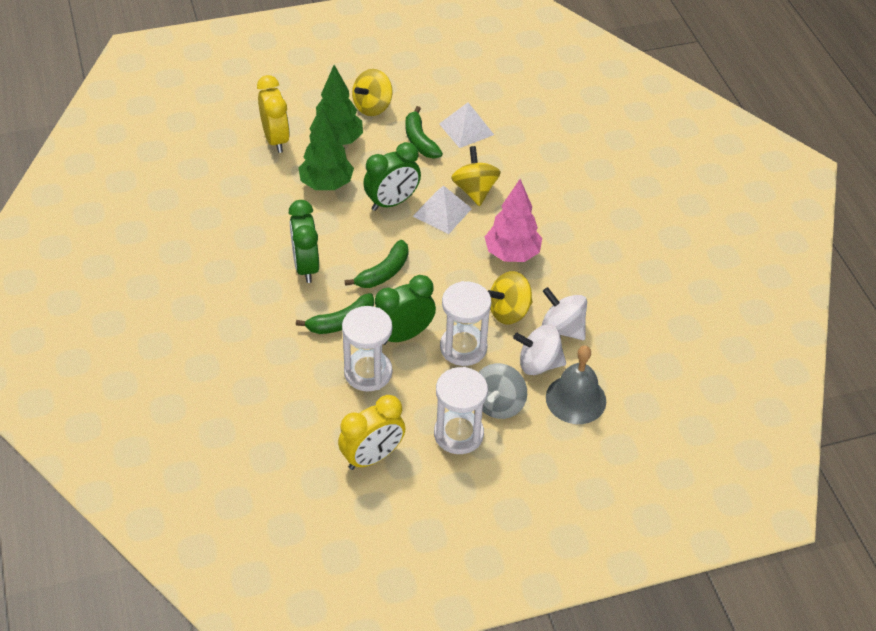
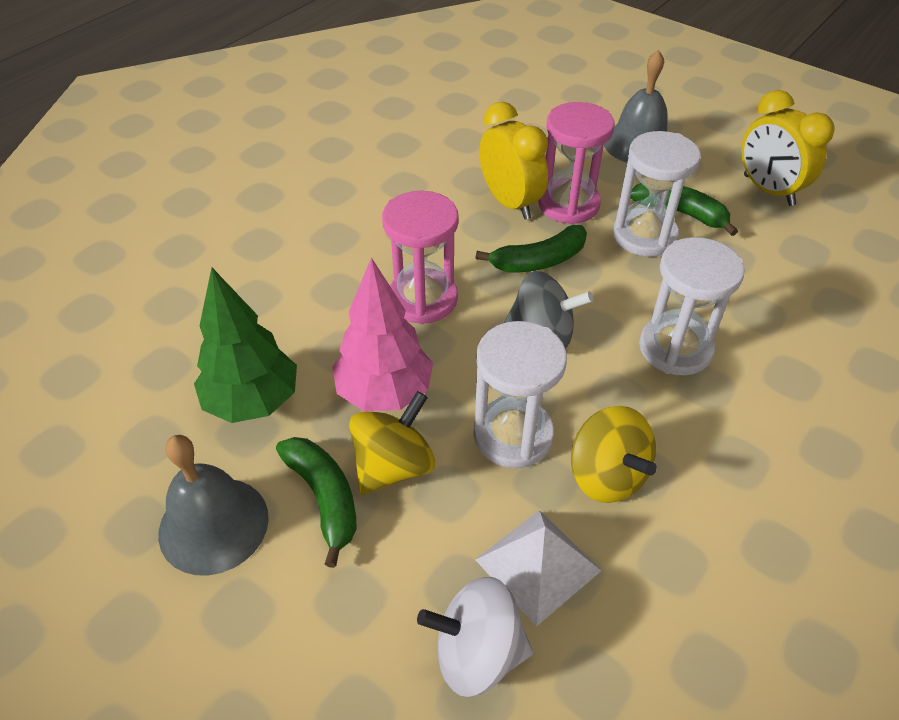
green clock: 3 -> 0
green tree: 2 -> 1
grey bell: 1 -> 2
pink hourglass: 0 -> 2
white pyramid: 2 -> 1
white spinning top: 2 -> 1
yellow spinning top: 3 -> 2

